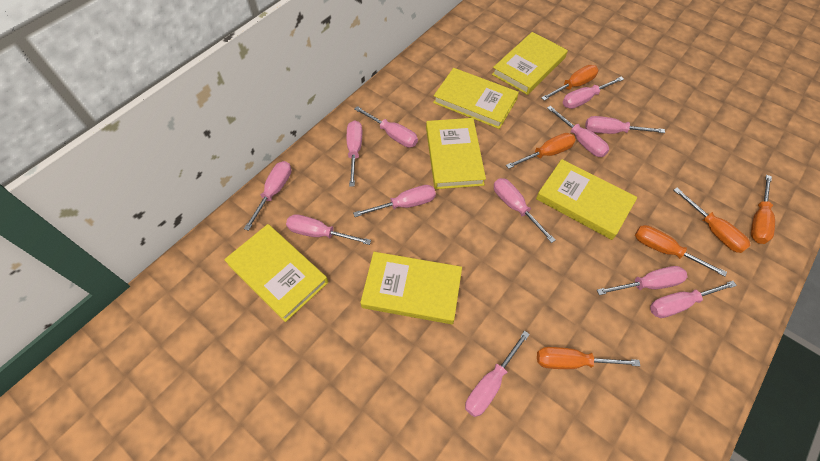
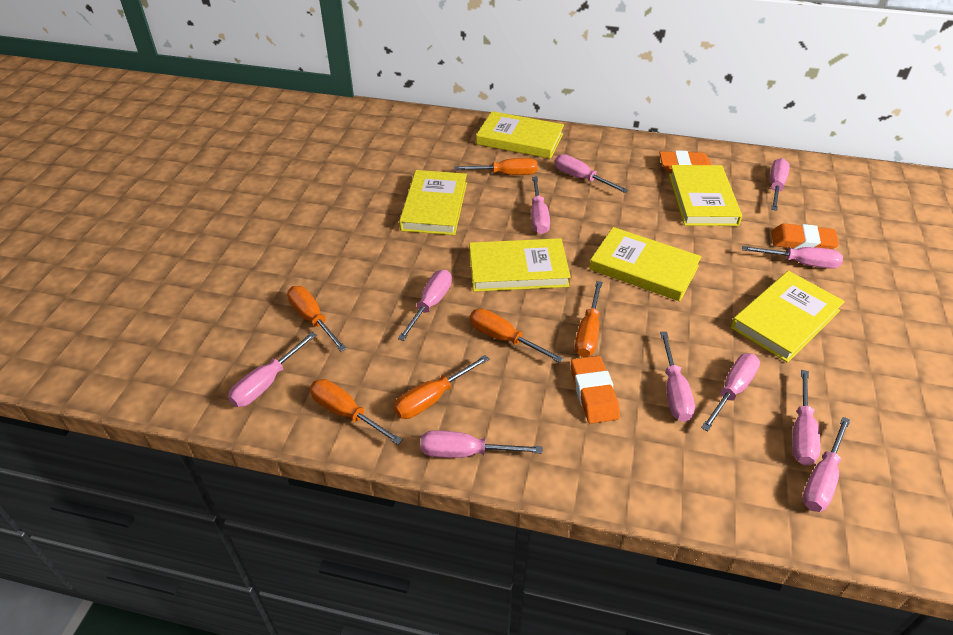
orange eraser: 0 -> 3
pink screwdriver: 12 -> 11

